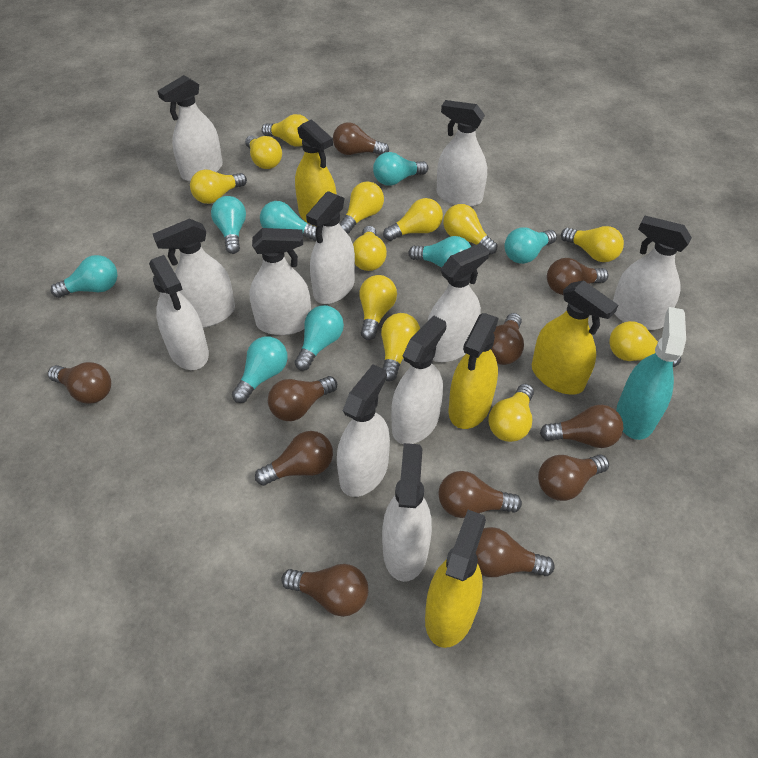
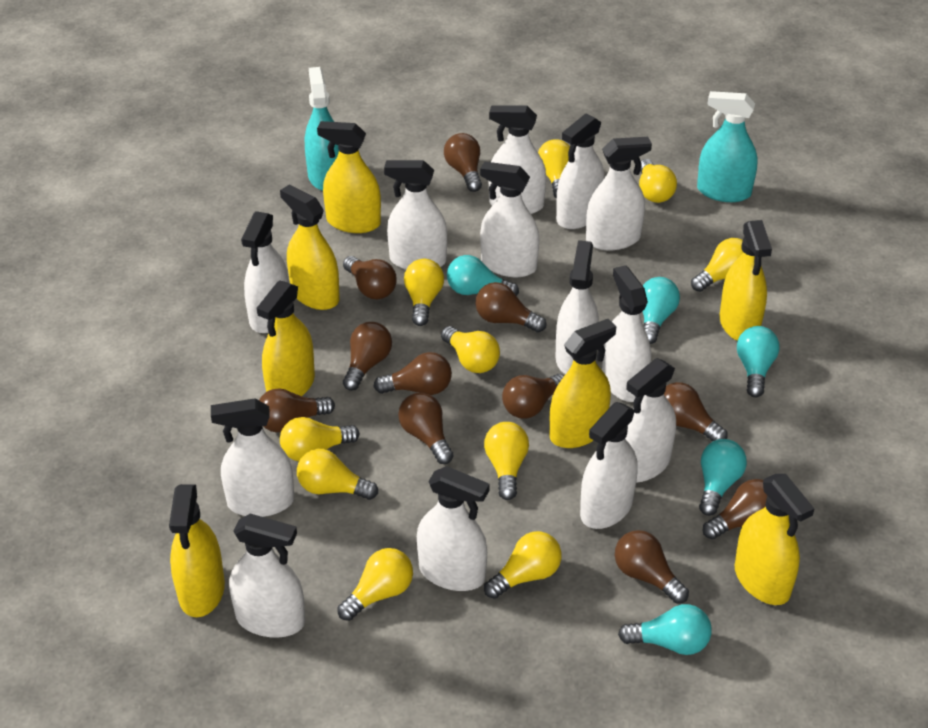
turquoise light bulb: 8 -> 5
turquoise spray bottle: 1 -> 2
white spray bottle: 11 -> 13
yellow light bulb: 12 -> 10
yellow spray bottle: 4 -> 7

